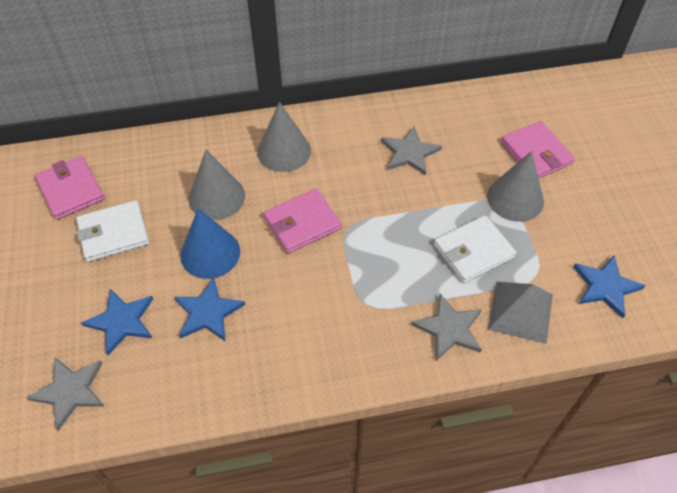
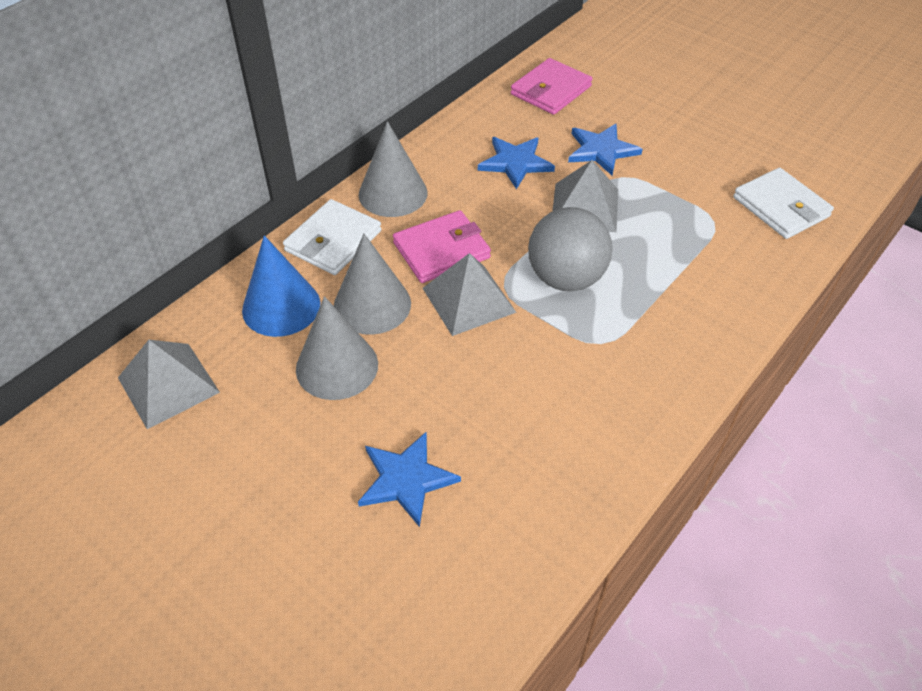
grey ball: 0 -> 1
grey pyramid: 1 -> 3
grey star: 3 -> 0
pink wallet: 3 -> 2

